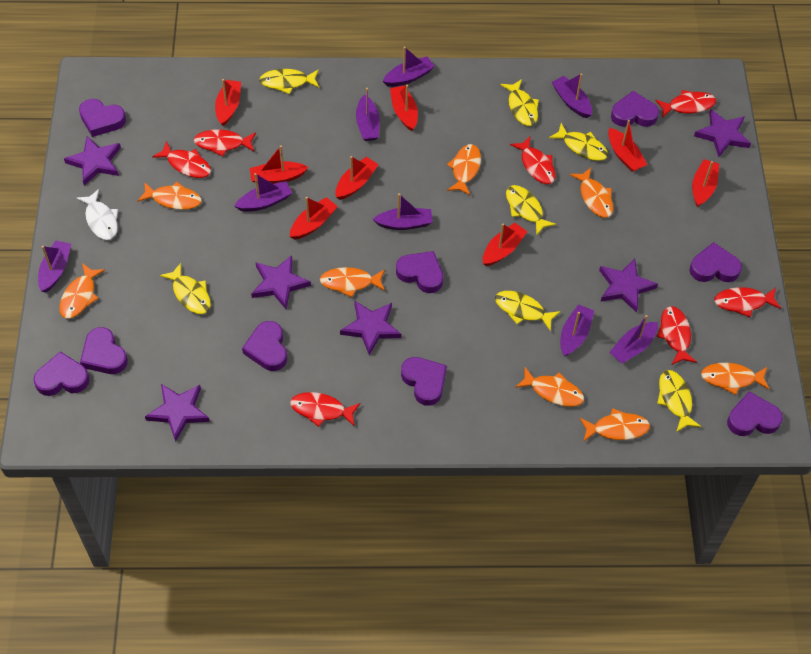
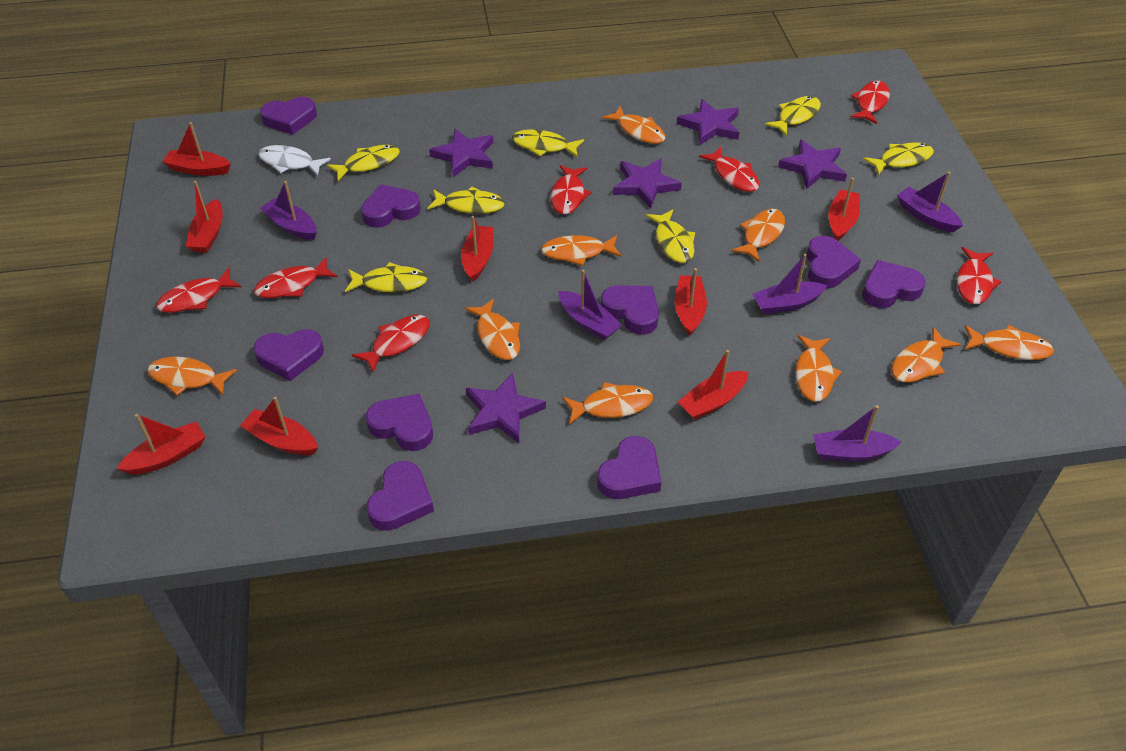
orange fish: 8 -> 9
purple boat: 8 -> 5
purple star: 6 -> 5

